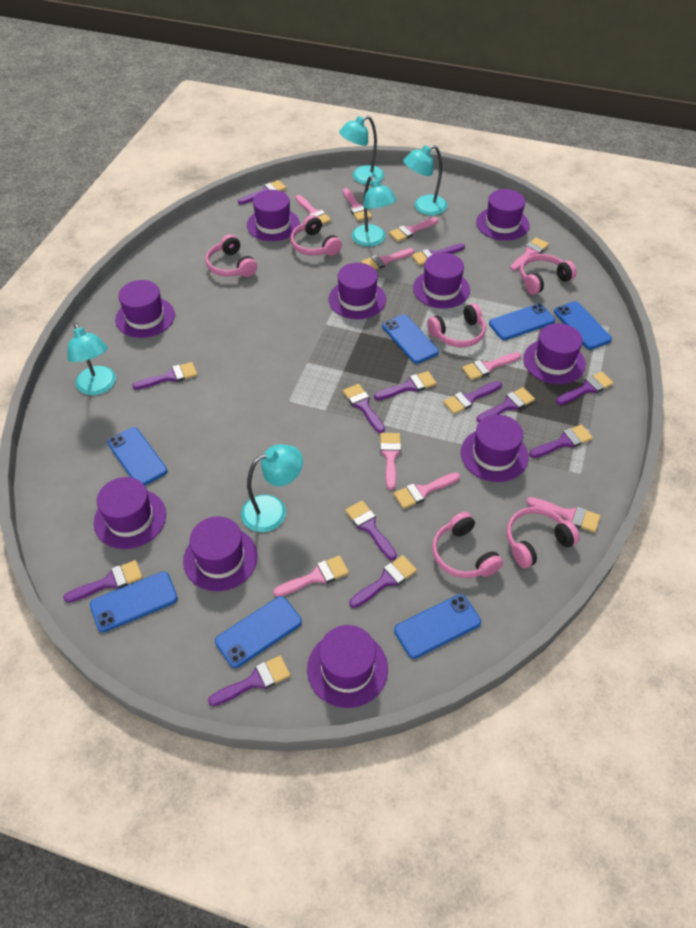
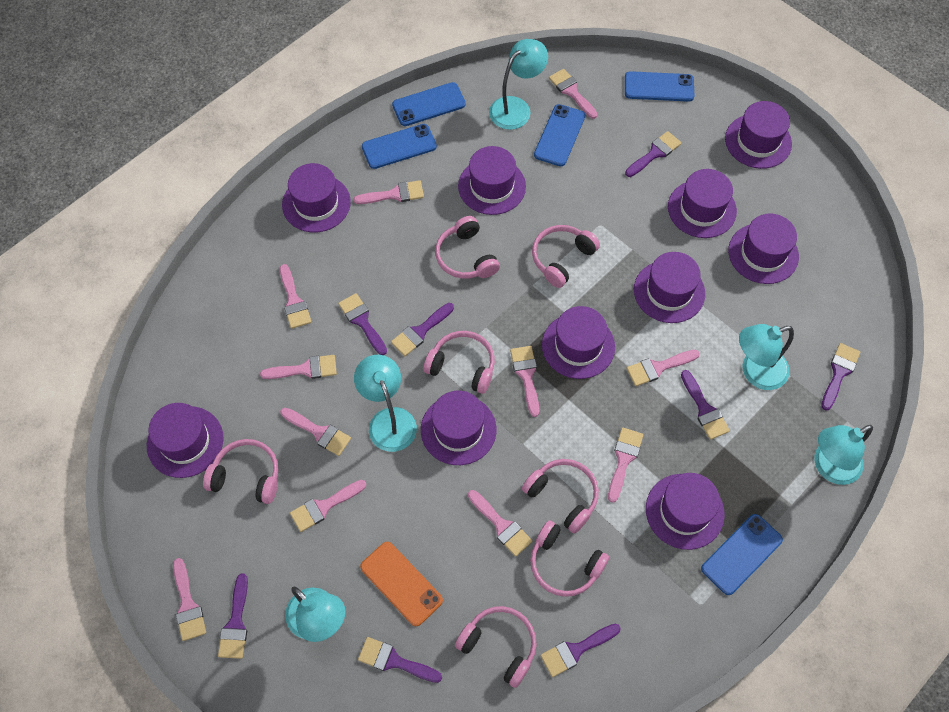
blue phone: 7 -> 5
orange phone: 0 -> 1
pink brush: 10 -> 11
pink headphones: 6 -> 7
purple brush: 13 -> 8

